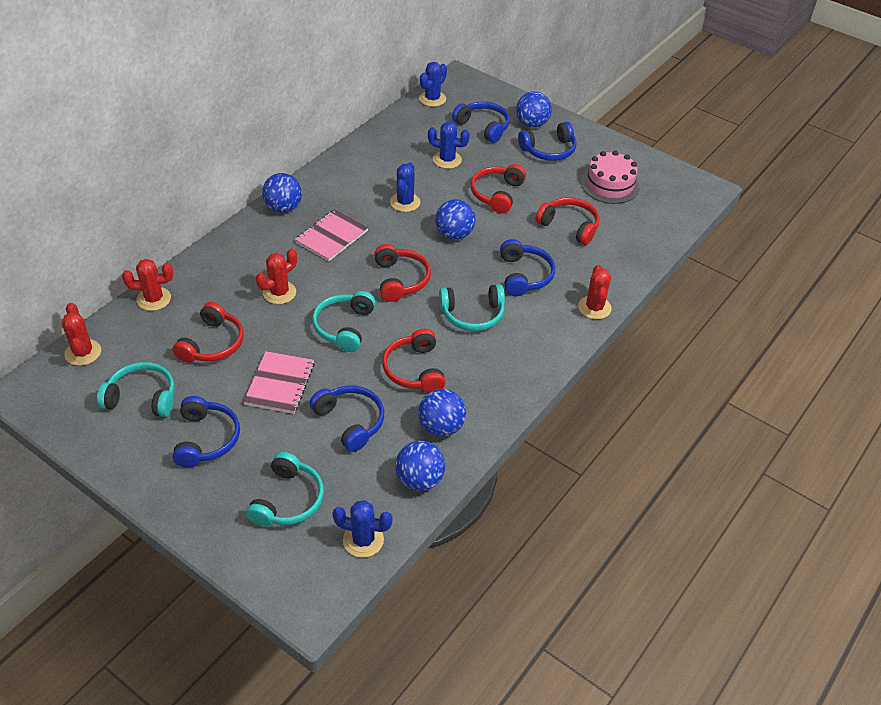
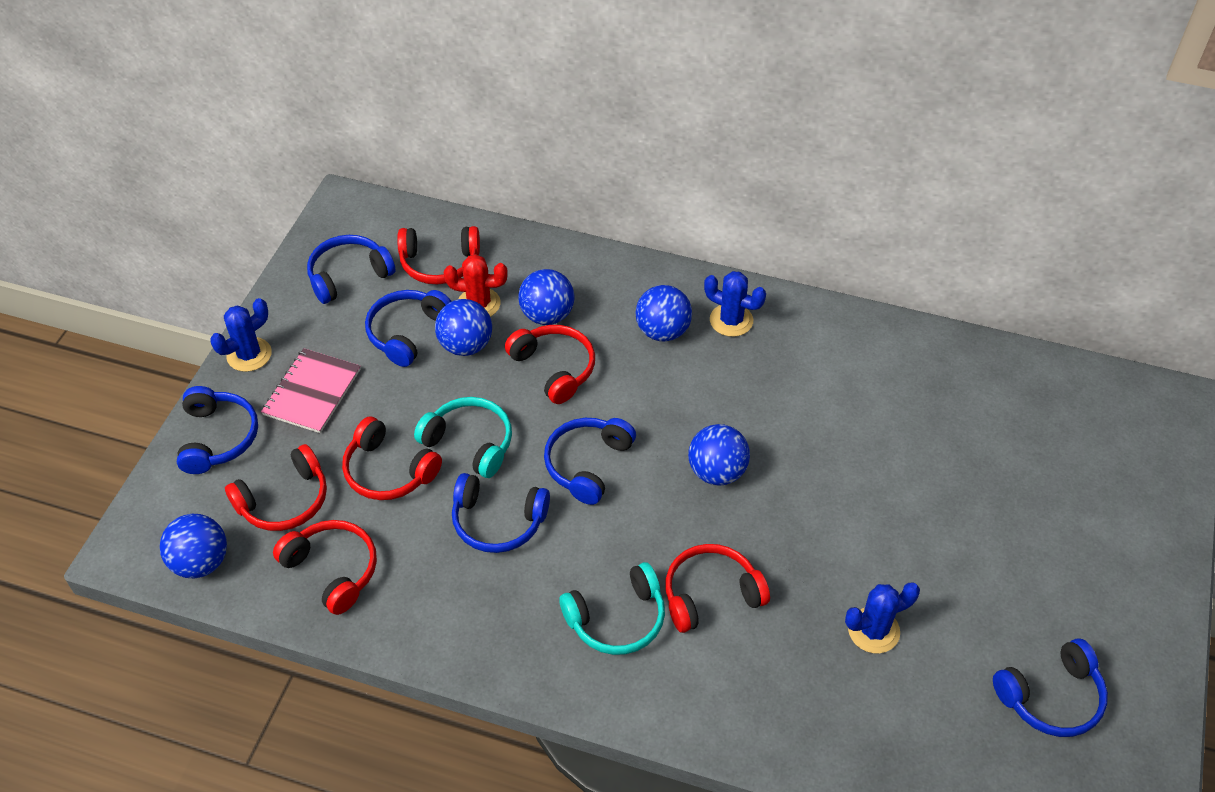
blue cactus: 4 -> 3
blue headphones: 5 -> 6
pink cake: 1 -> 0
pink notebook: 2 -> 1
red cactus: 4 -> 1
red headphones: 5 -> 6
turquoise headphones: 4 -> 2

